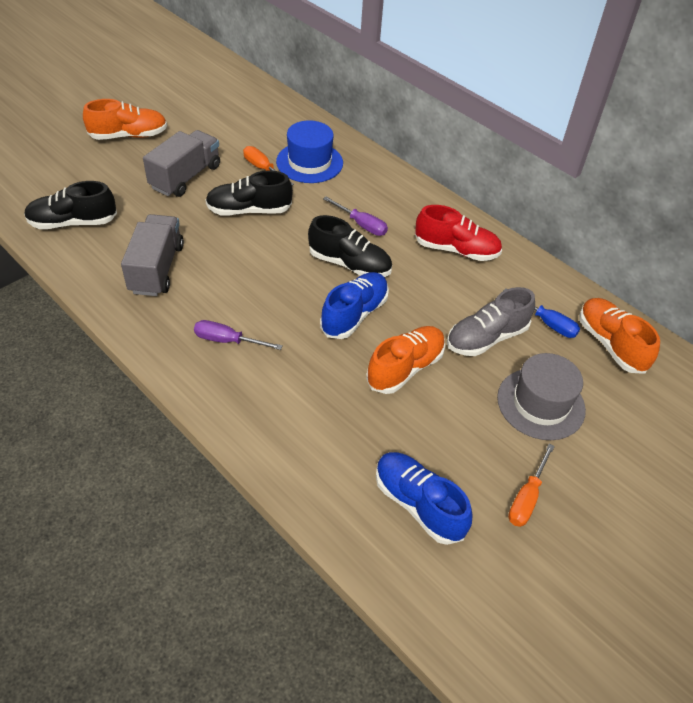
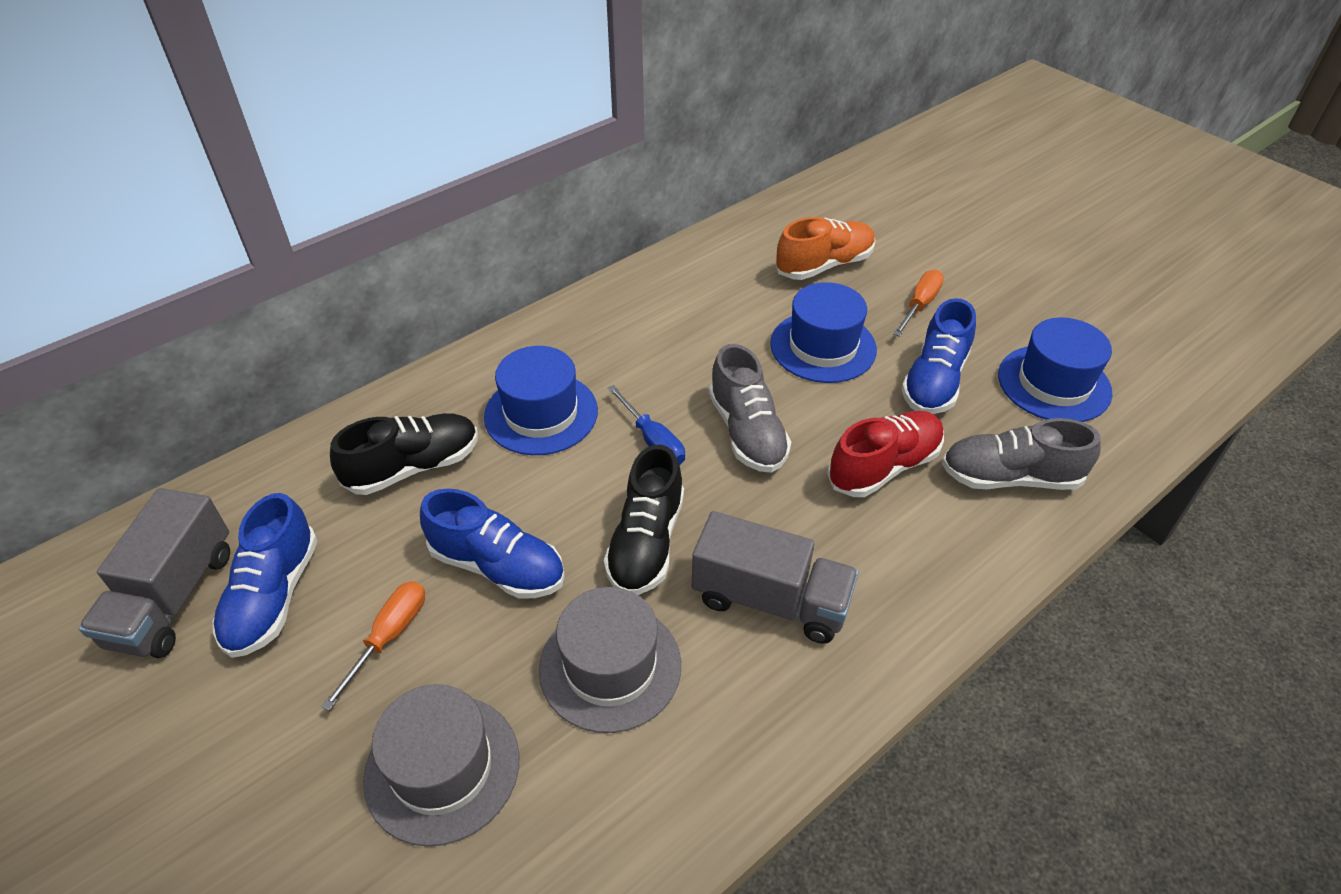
black shoe: 3 -> 2
blue hat: 1 -> 3
blue shoe: 2 -> 3
grey hat: 1 -> 2
grey shoe: 1 -> 2
orange shoe: 3 -> 1
purple screwdriver: 2 -> 0

